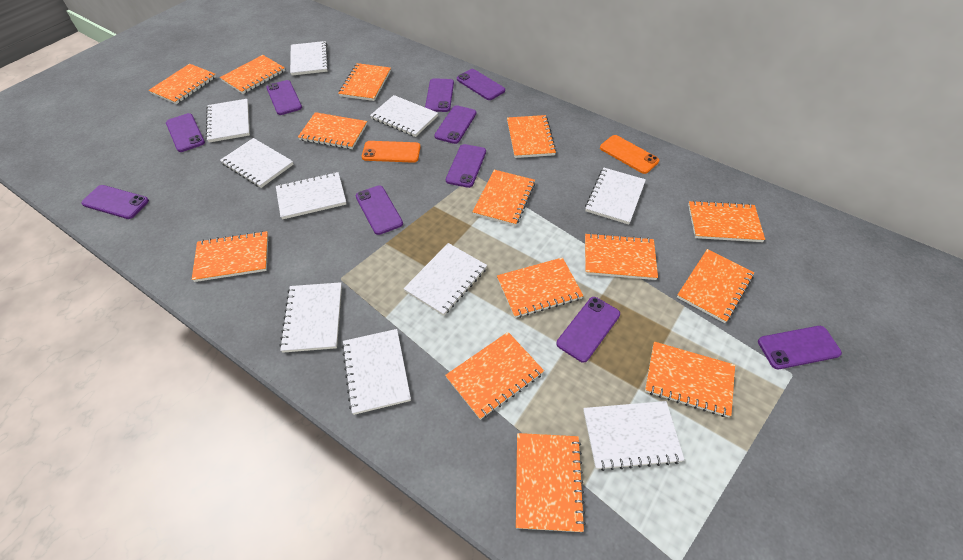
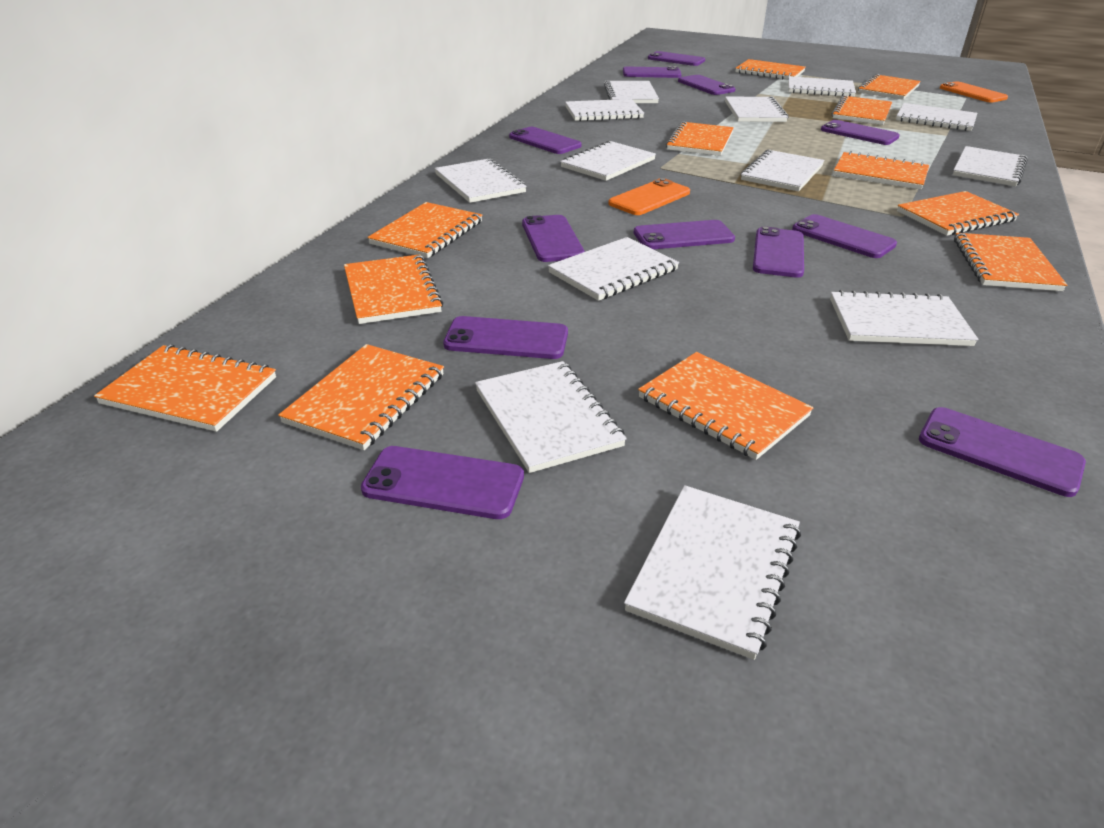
orange notebook: 14 -> 12
purple phone: 10 -> 12
white notebook: 10 -> 13

